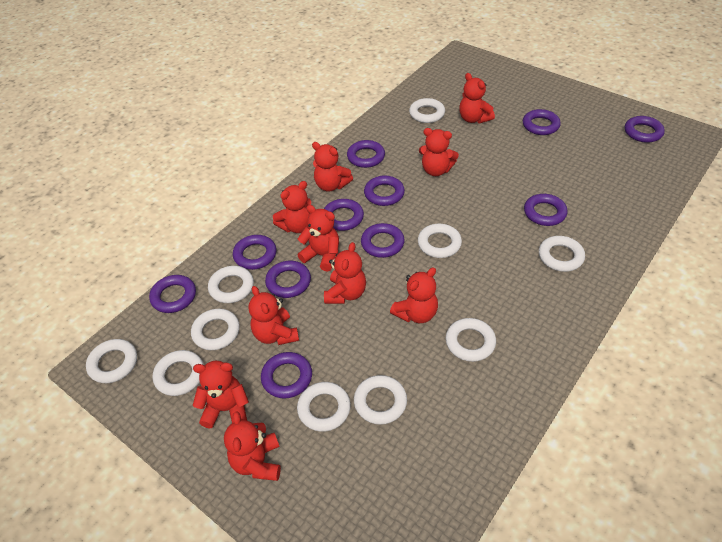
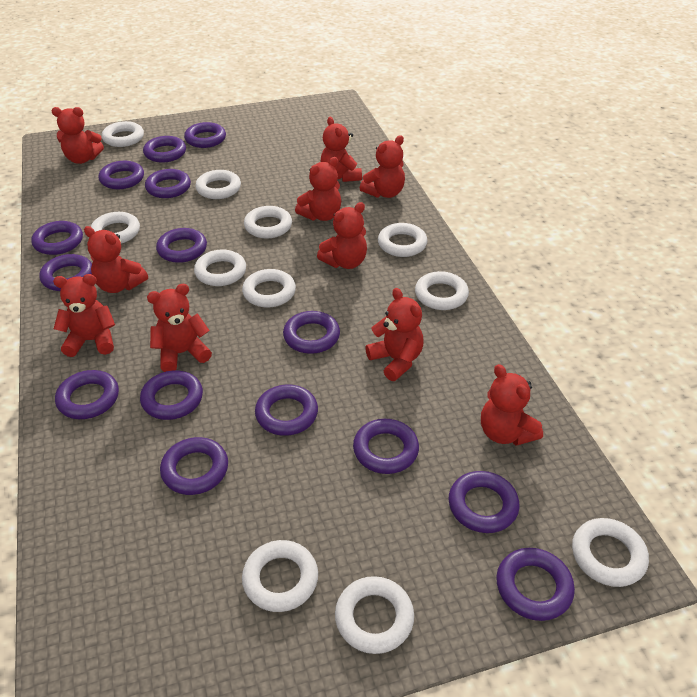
purple ring: 11 -> 15
white ring: 10 -> 11

